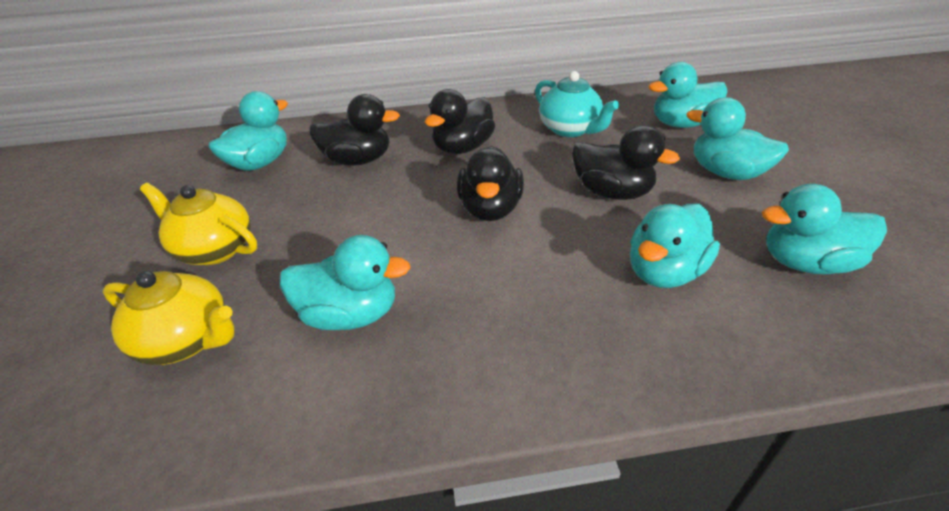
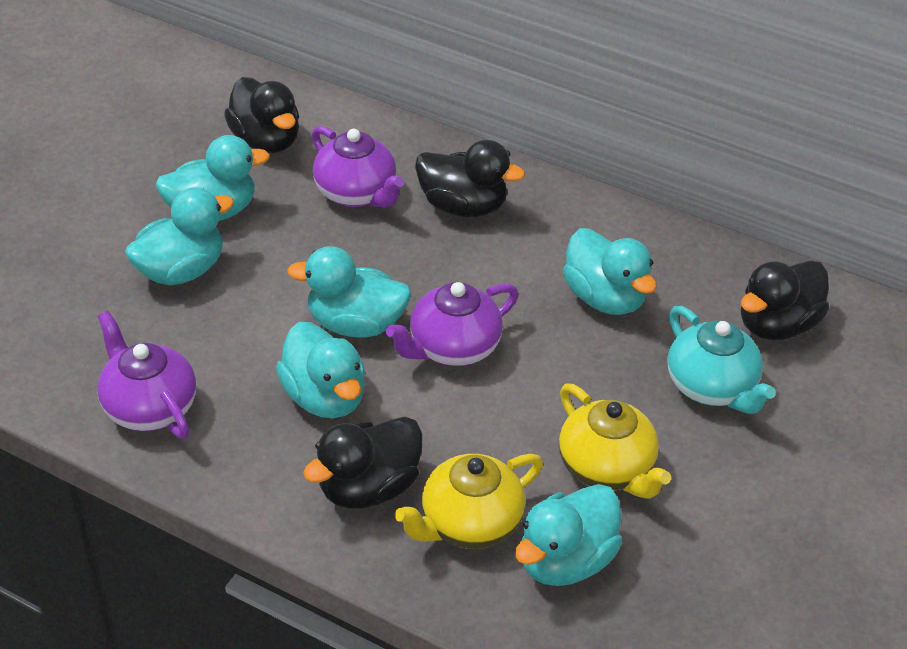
purple teapot: 0 -> 3

